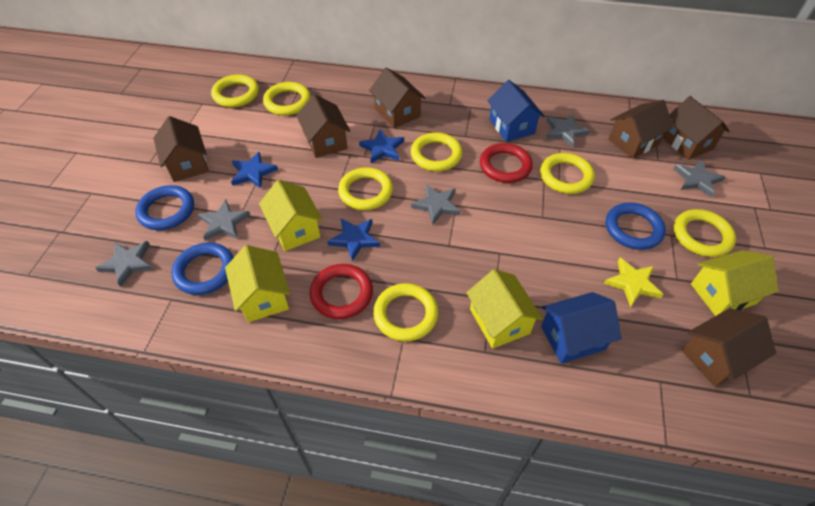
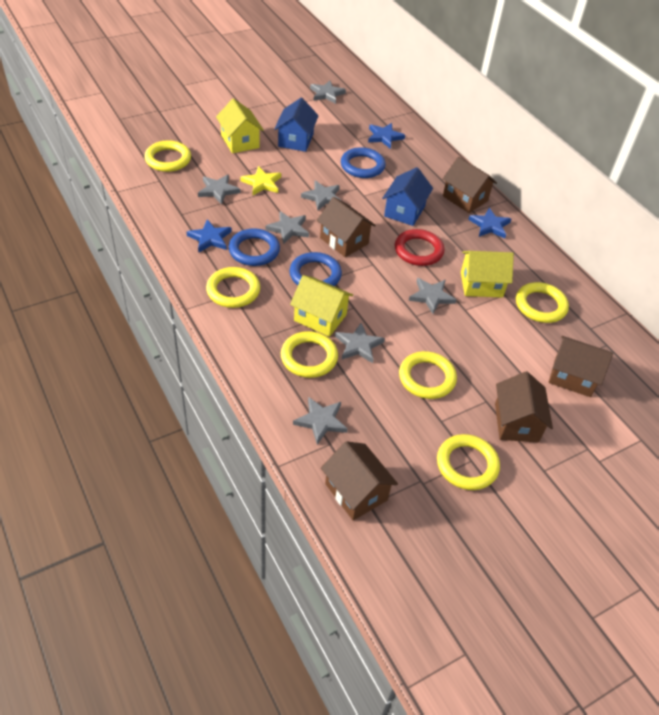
brown house: 6 -> 5
grey star: 5 -> 7
red ring: 2 -> 1
yellow house: 4 -> 3
yellow ring: 7 -> 6

